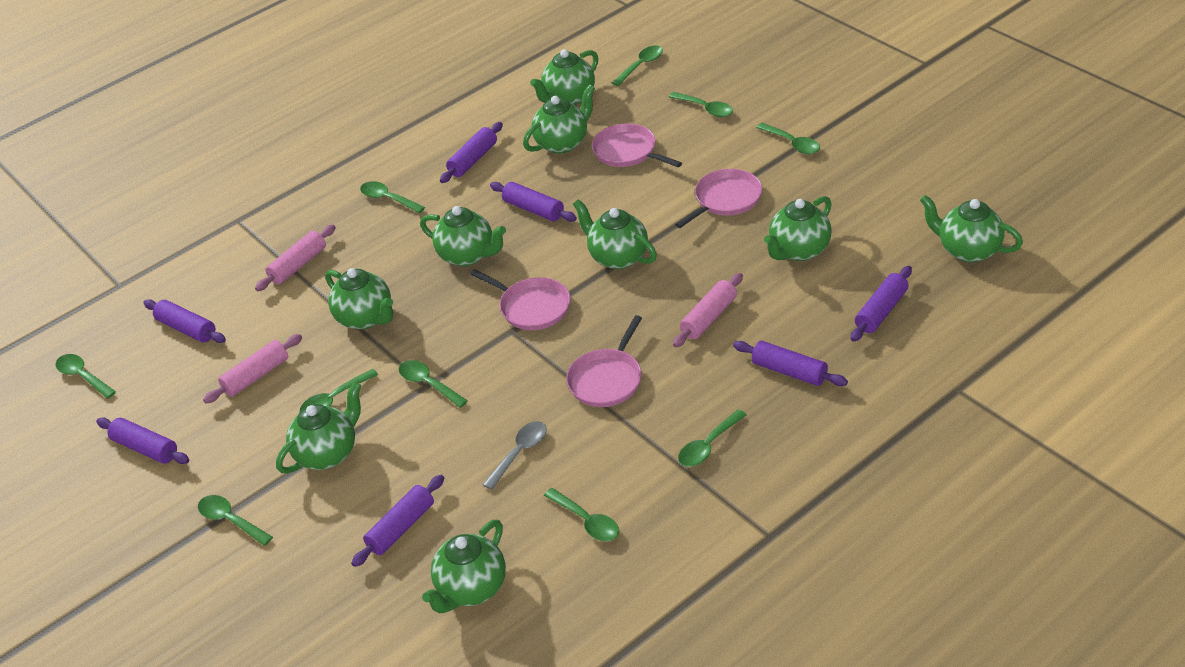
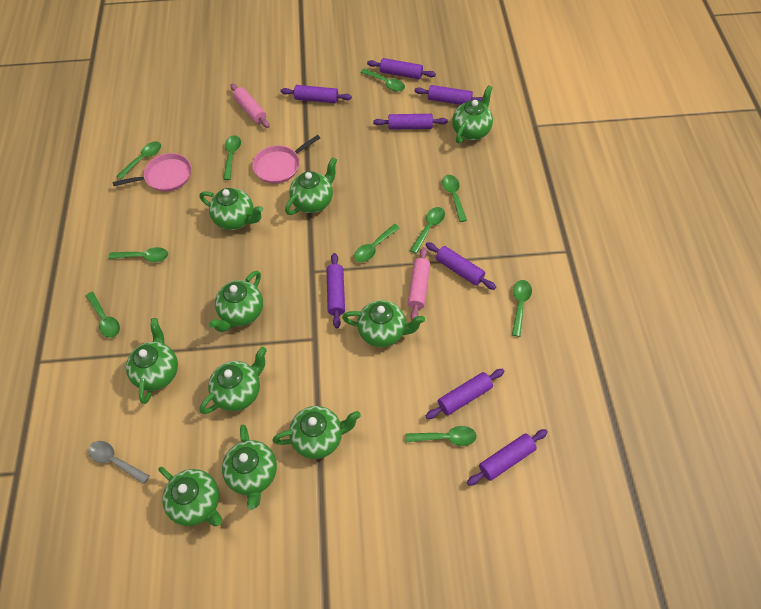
green teapot: 9 -> 10
pink pan: 4 -> 2
pink rolling pin: 3 -> 2
purple rolling pin: 7 -> 8

